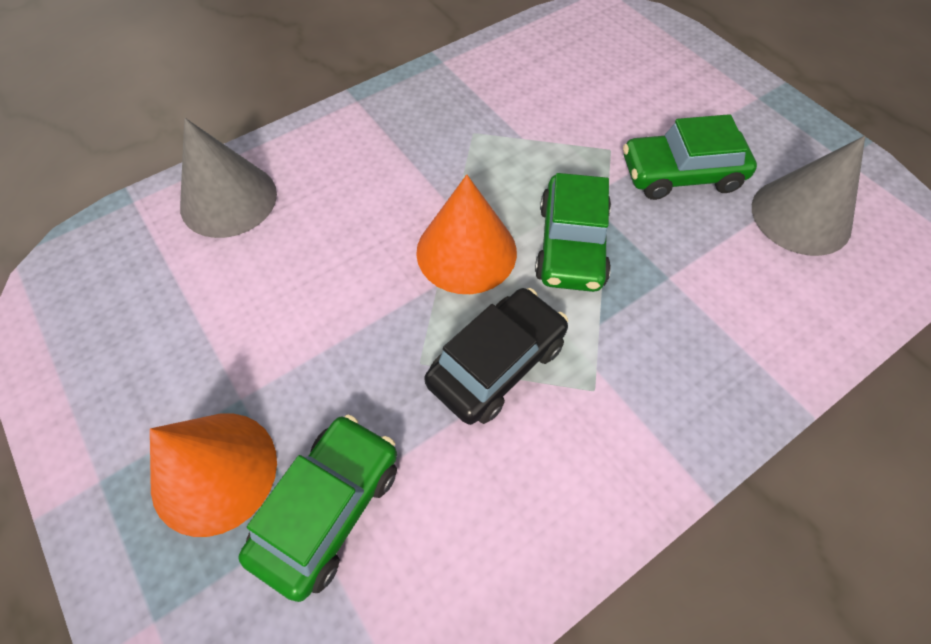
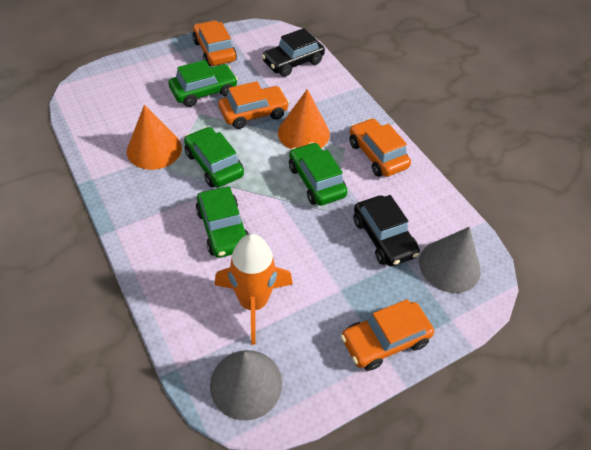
black car: 1 -> 2
green car: 3 -> 4
orange car: 0 -> 4
orange rocket: 0 -> 1

